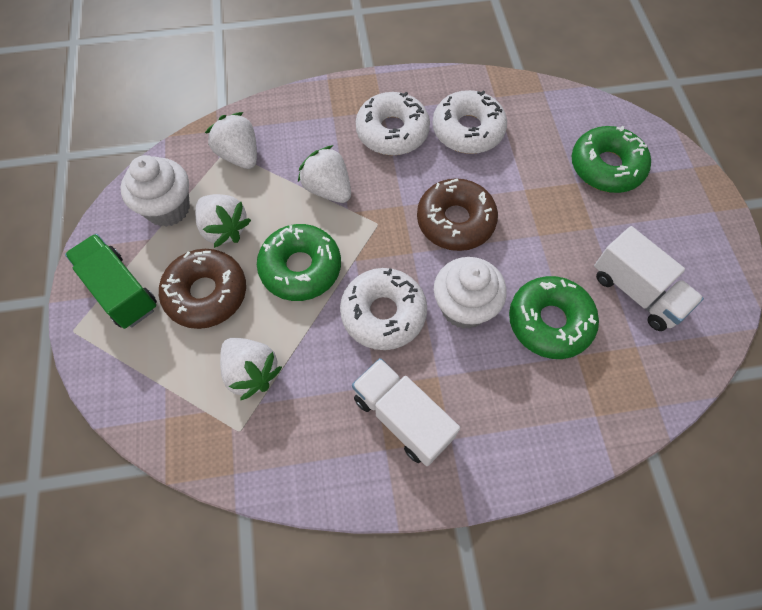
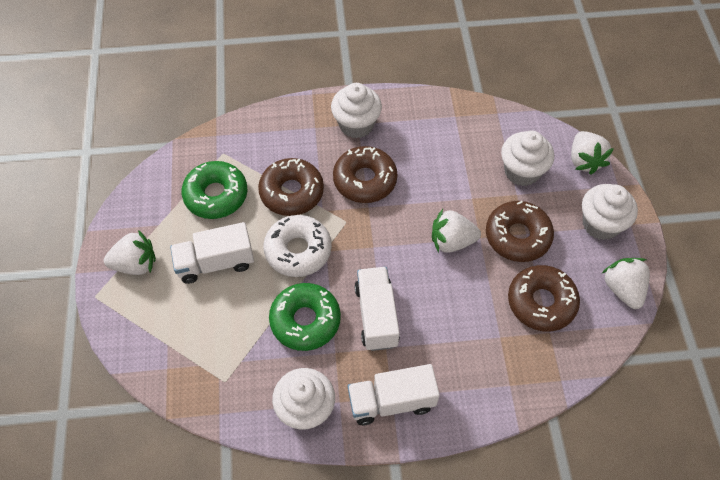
brown donut: 2 -> 4
green donut: 3 -> 2
green truck: 1 -> 0
white cupcake: 2 -> 4
white donut: 3 -> 1
white truck: 2 -> 3

